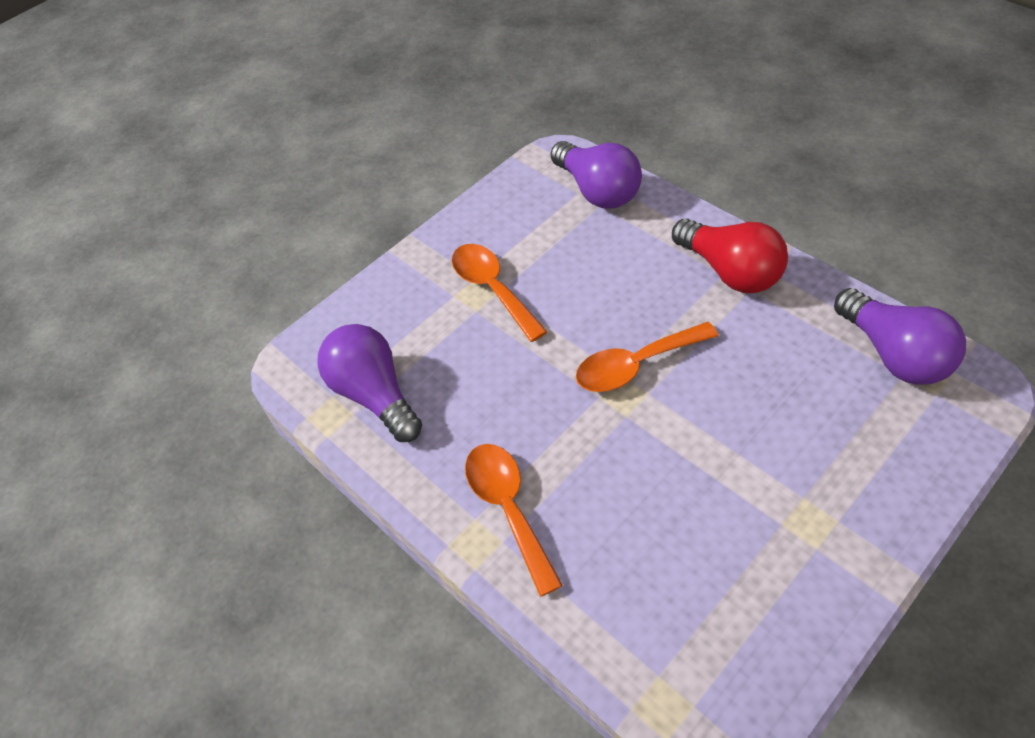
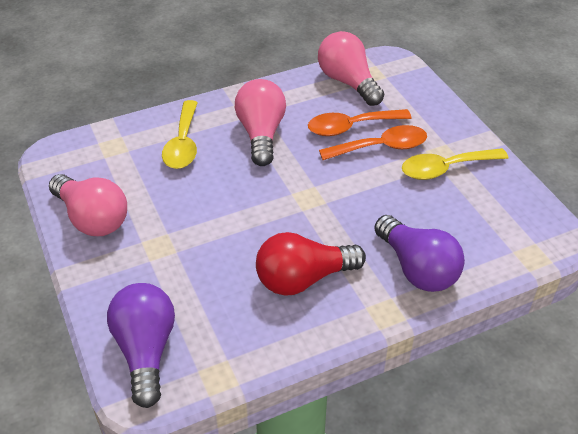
orange spoon: 3 -> 2
pink light bulb: 0 -> 3
purple light bulb: 3 -> 2
yellow spoon: 0 -> 2

